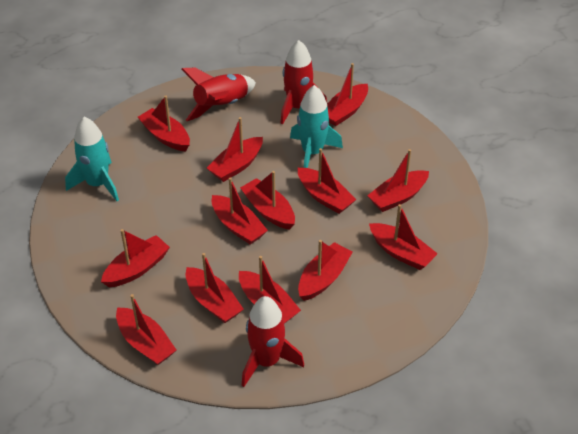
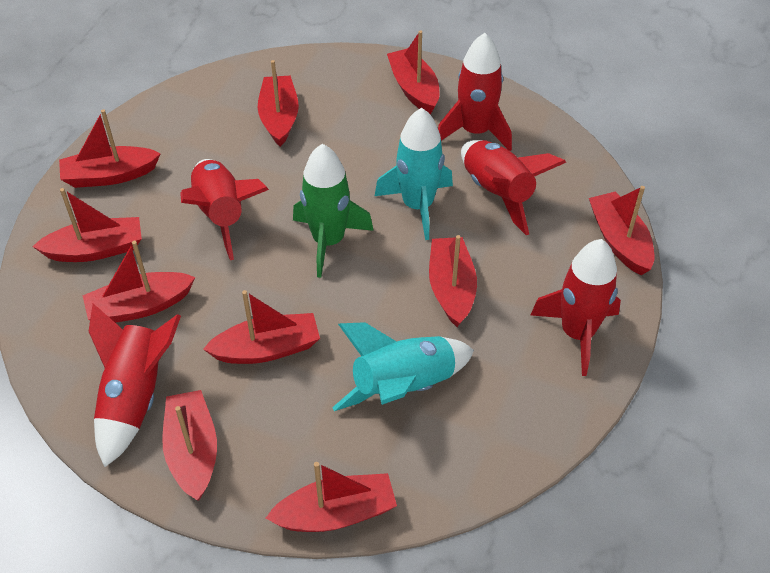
green rocket: 0 -> 1
red boat: 13 -> 10
red rocket: 3 -> 5

